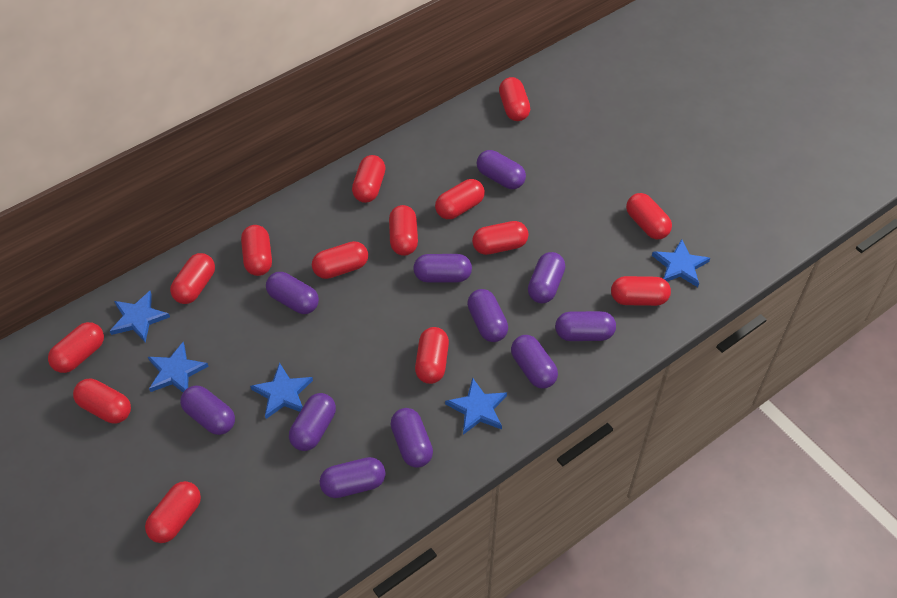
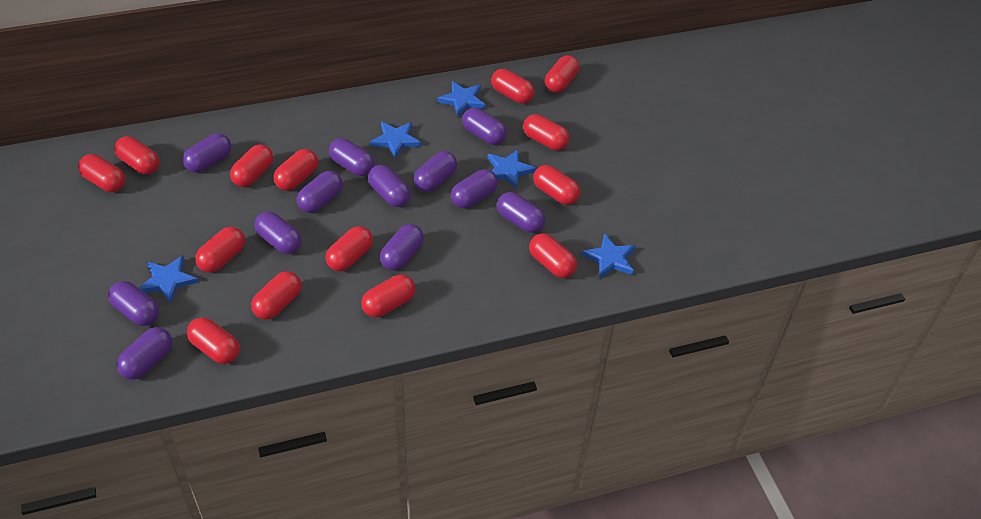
purple capsule: 11 -> 12

